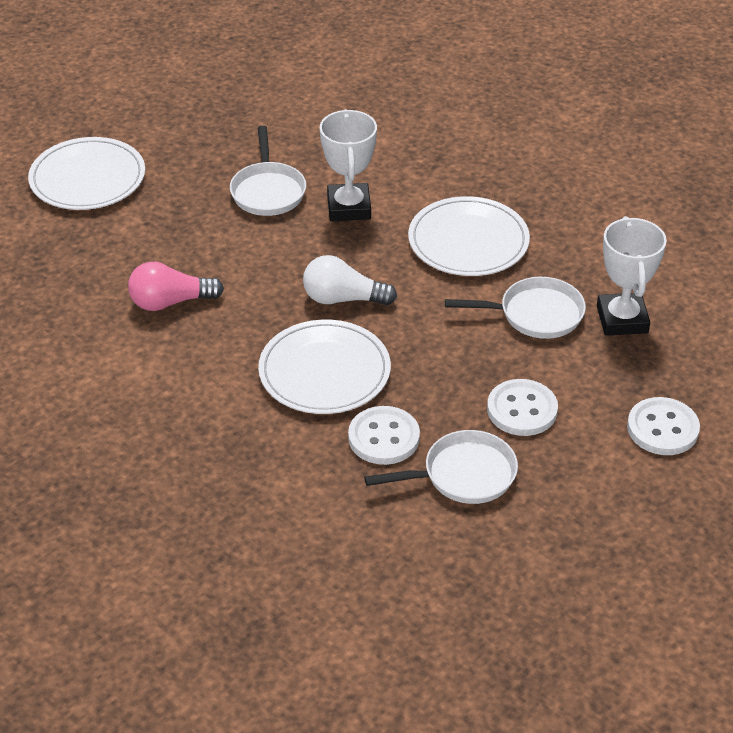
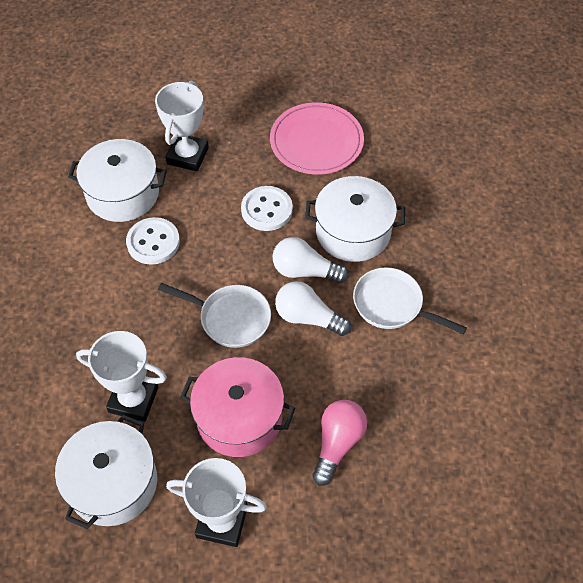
pink plate: 0 -> 1
pink pot: 0 -> 1
white button: 3 -> 2
white light bulb: 1 -> 2
white pan: 3 -> 2
white plate: 3 -> 0
white pot: 0 -> 3
white trophy: 2 -> 3

